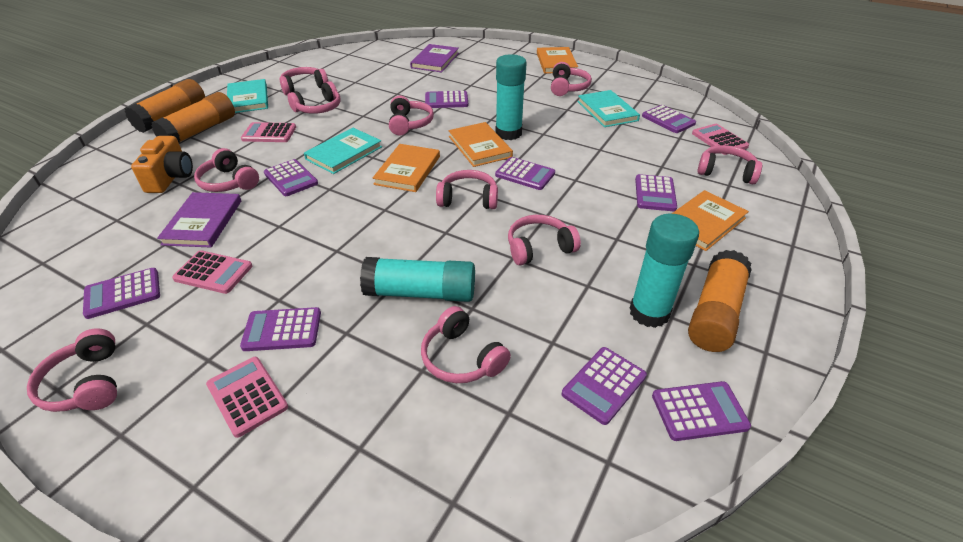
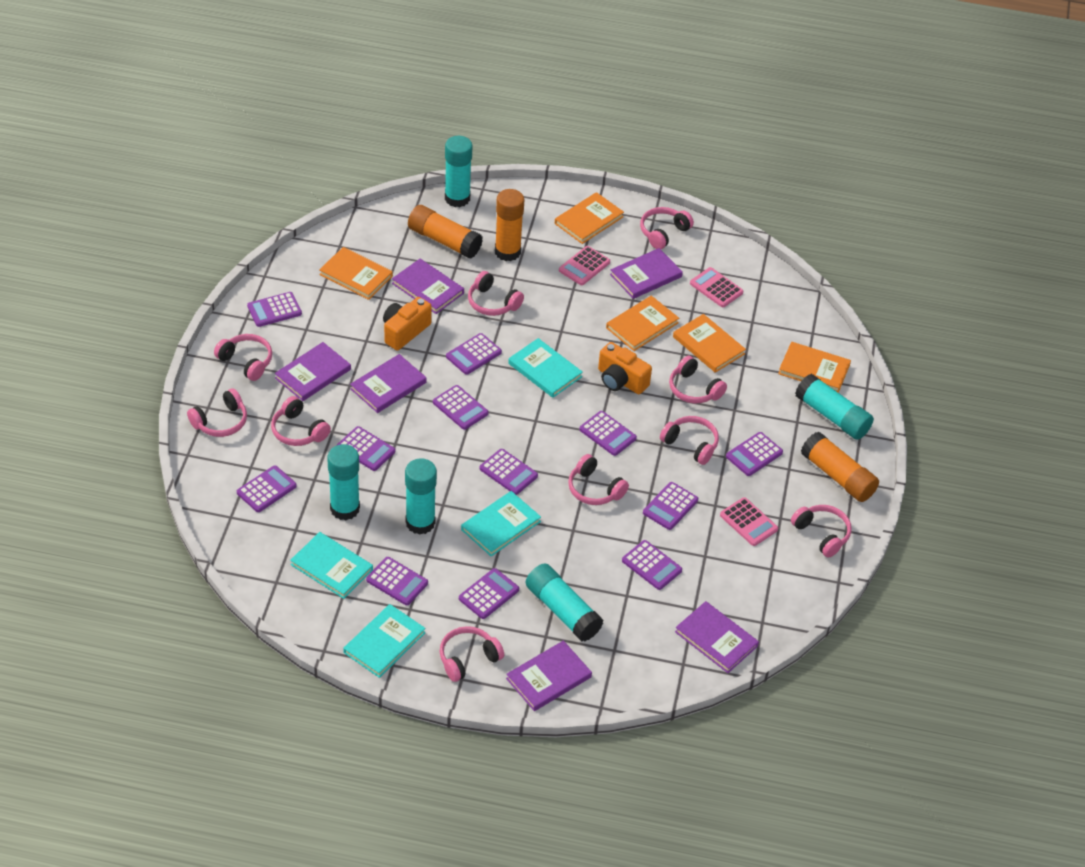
orange book: 4 -> 5
orange camera: 1 -> 2
pink calculator: 4 -> 3
purple book: 2 -> 6
purple calculator: 9 -> 12
turquoise book: 3 -> 4
turquoise glue stick: 3 -> 5

